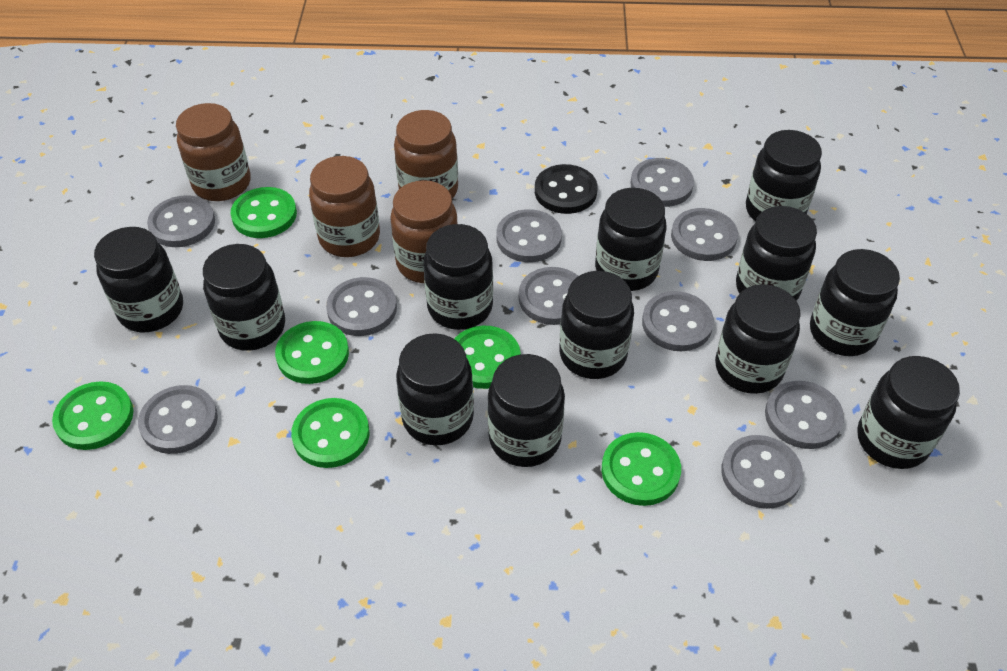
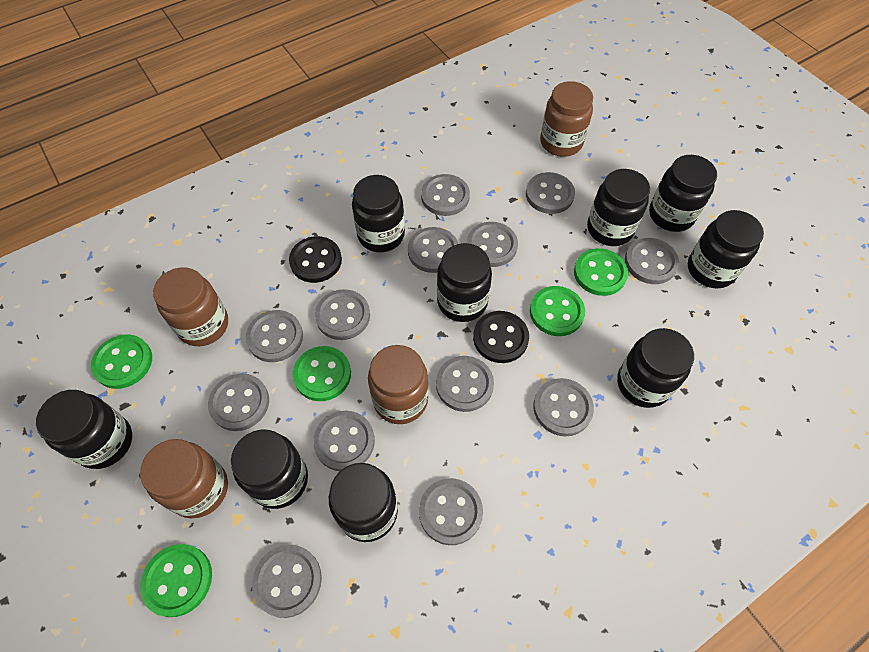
black button: 1 -> 2
black jar: 12 -> 9
green button: 6 -> 5
grey button: 10 -> 13

